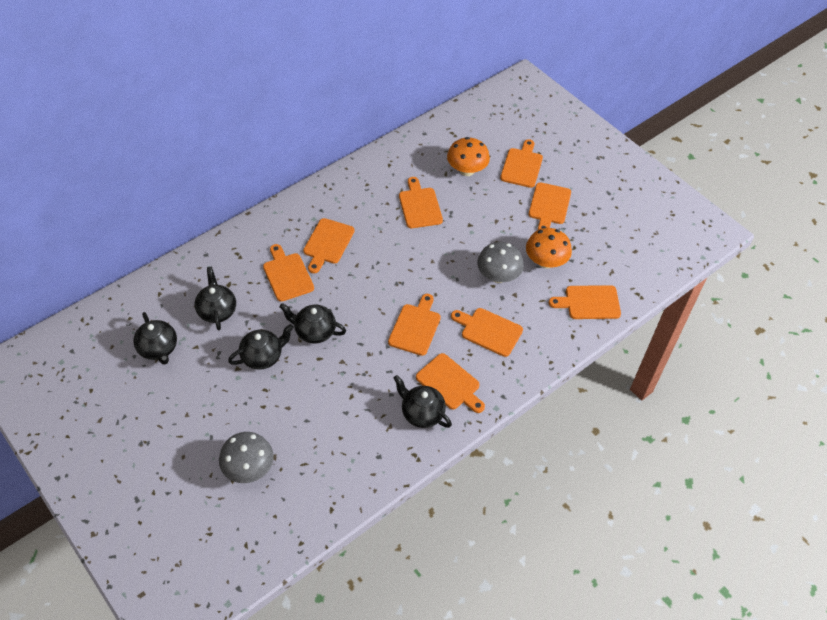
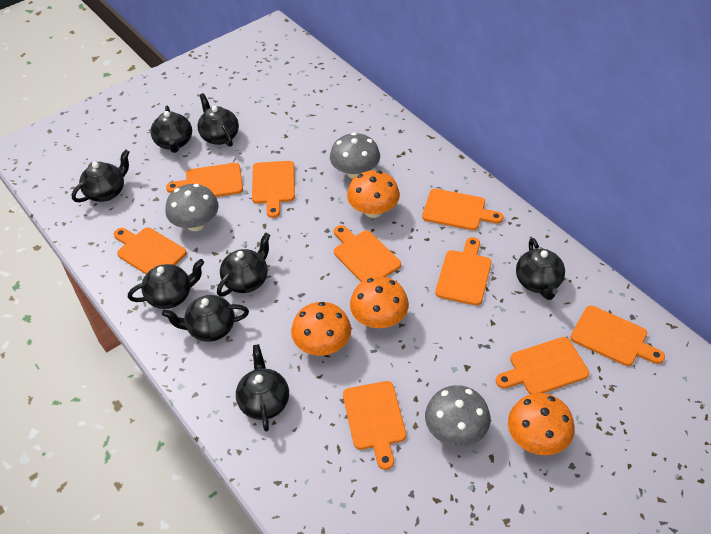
black teapot: 5 -> 8
grey mushroom: 2 -> 3
orange mushroom: 2 -> 4

